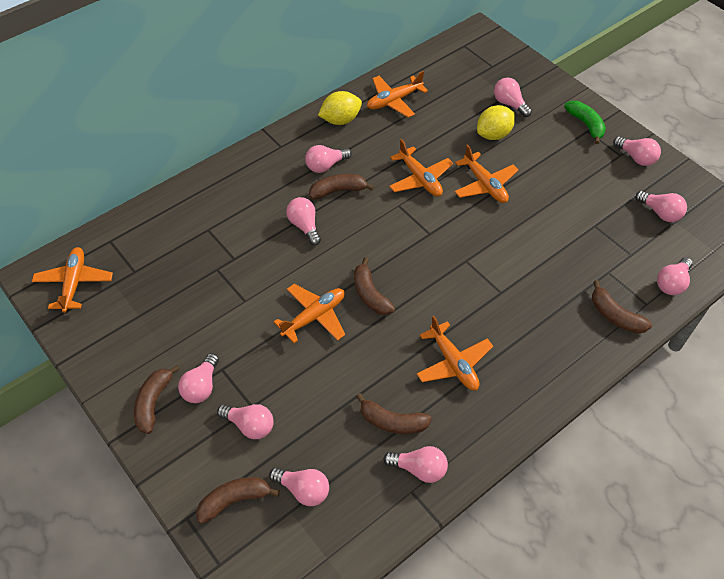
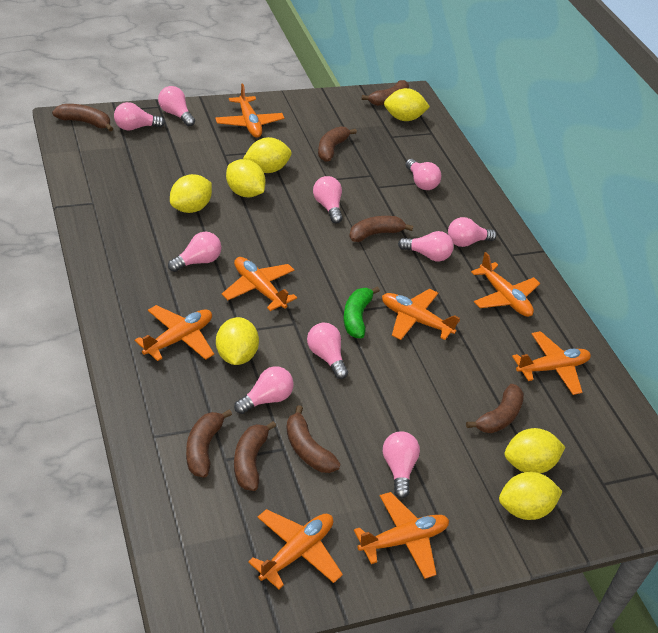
brown banana: 6 -> 8
orange plane: 6 -> 8
yellow lemon: 2 -> 7

